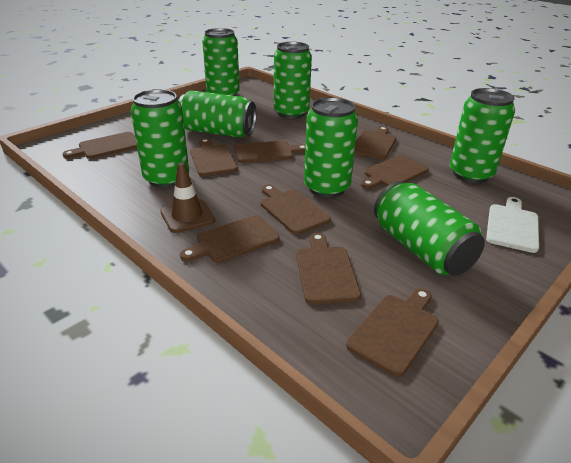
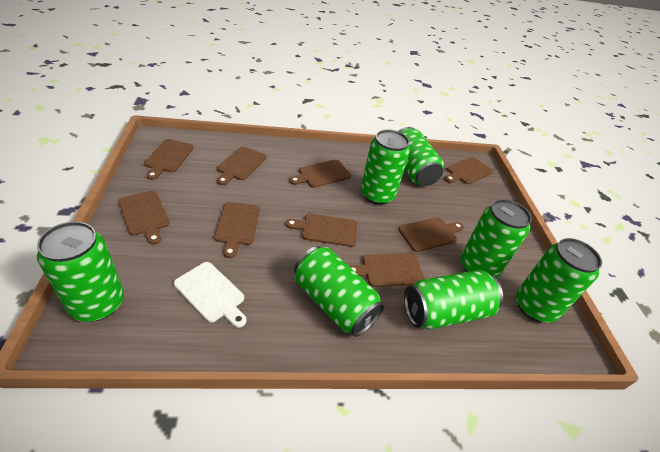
brown traffic cone: 1 -> 0

